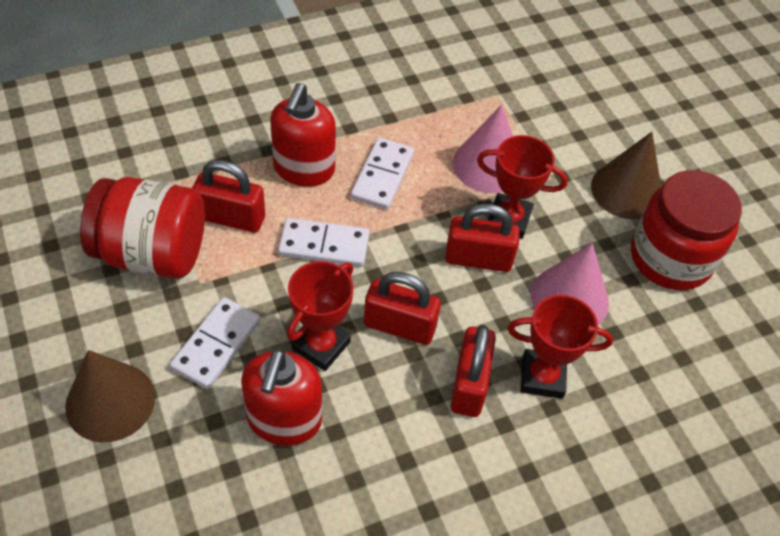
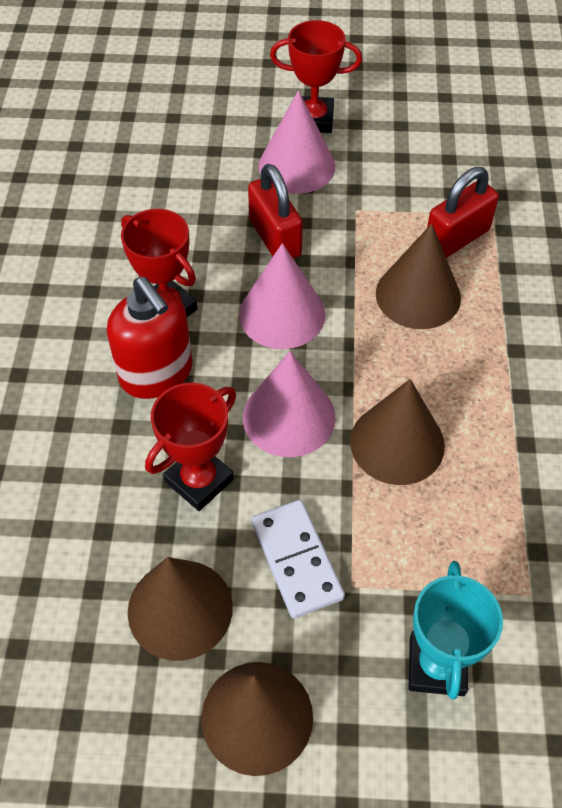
brown cone: 2 -> 4
pink cone: 2 -> 3
red jar: 2 -> 0
red padlock: 4 -> 2
red soap dispenser: 2 -> 1
turquoise trophy: 0 -> 1
white domino: 3 -> 1

